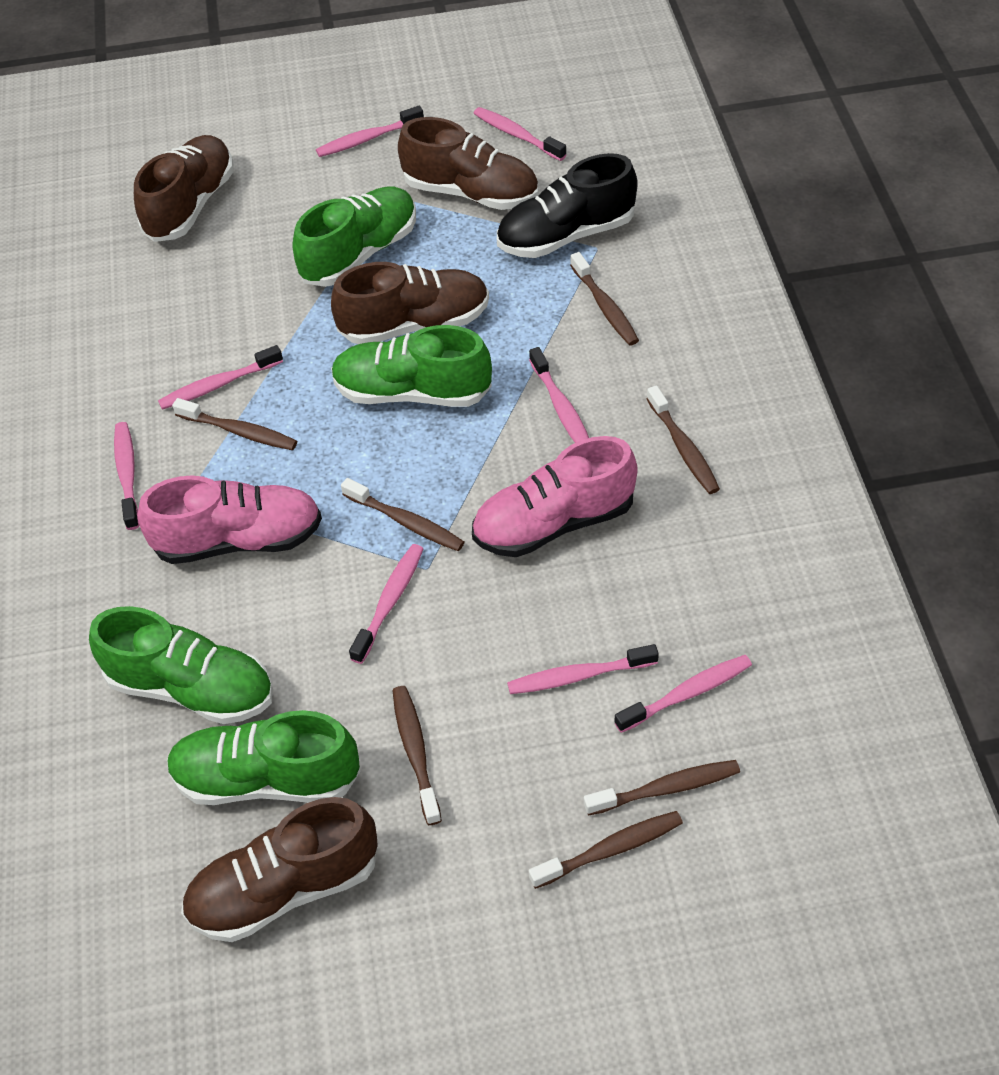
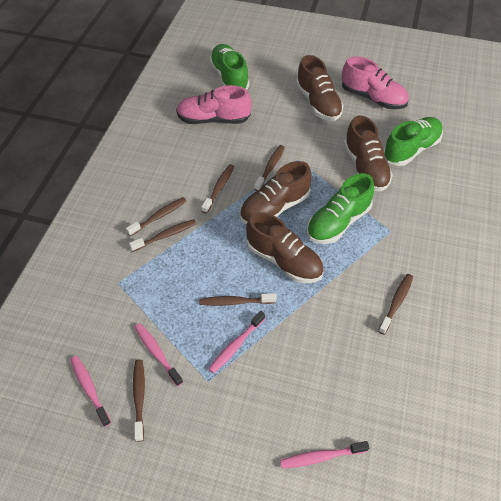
black shoe: 1 -> 0
green shoe: 4 -> 3
pink toothbrush: 8 -> 4

